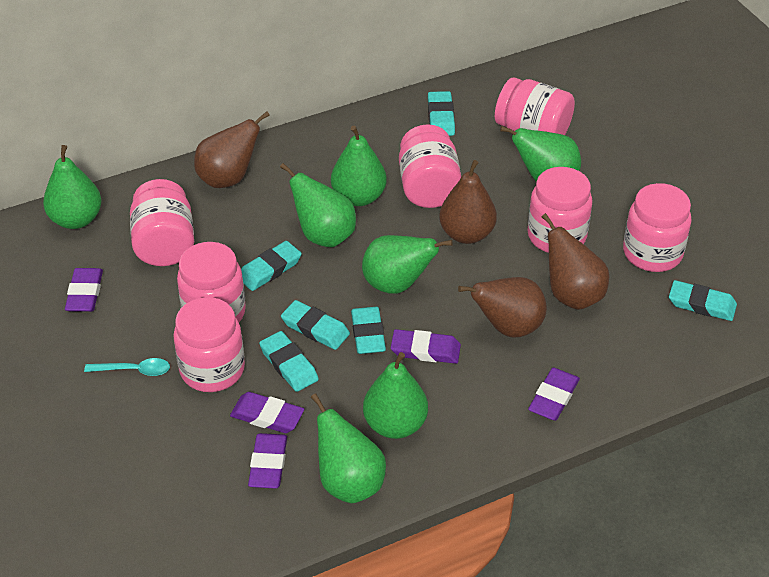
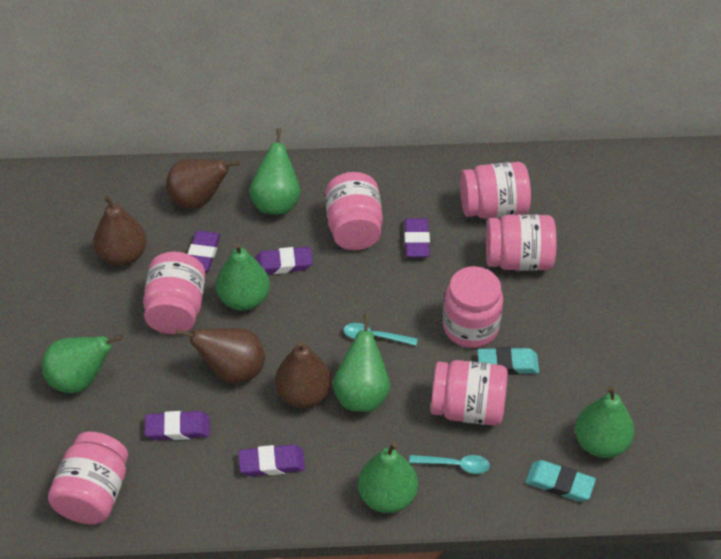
green pear: 7 -> 6
turquoise eraser: 6 -> 2
turquoise spoon: 1 -> 2

